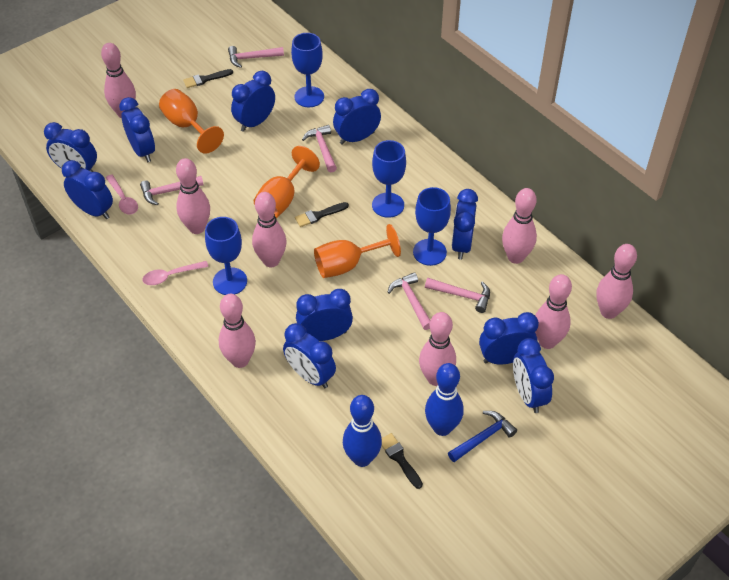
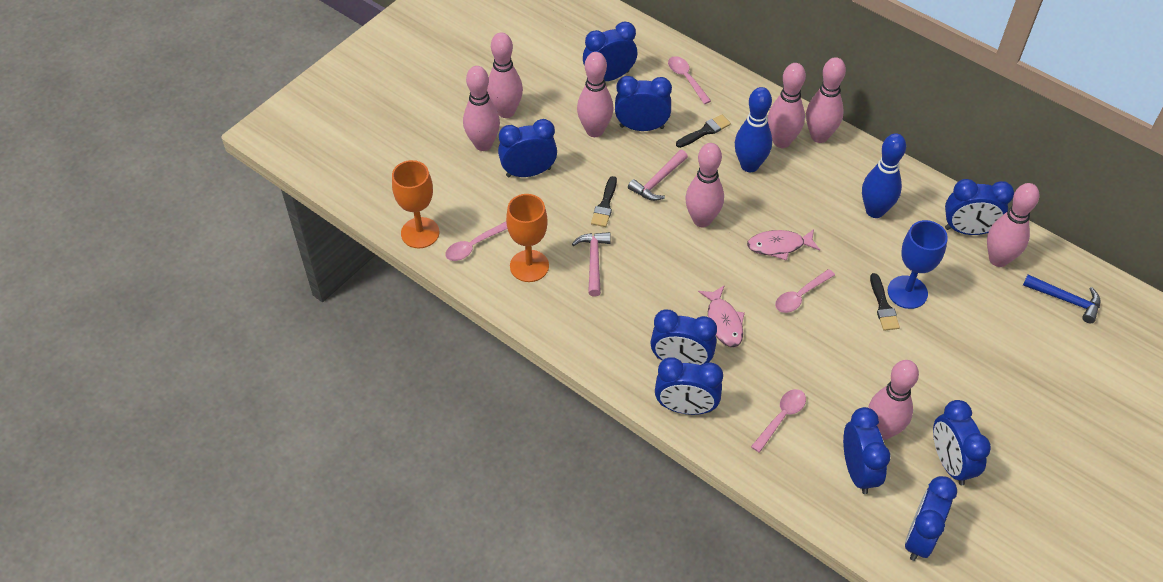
blue clock: 10 -> 9
blue goblet: 4 -> 1
orange goblet: 3 -> 2
pink fish: 0 -> 2
pink hammer: 5 -> 2
pink spoon: 2 -> 4

